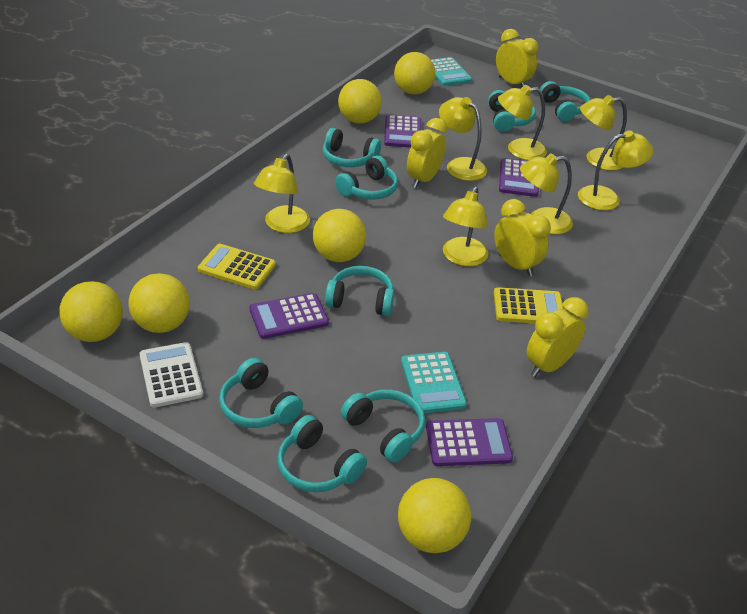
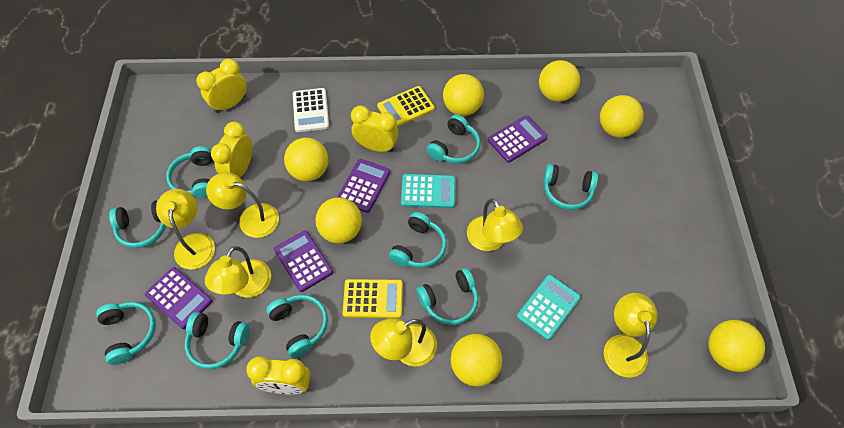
turquoise headphones: 8 -> 9
yellow ball: 6 -> 7
yellow lamp: 7 -> 6

